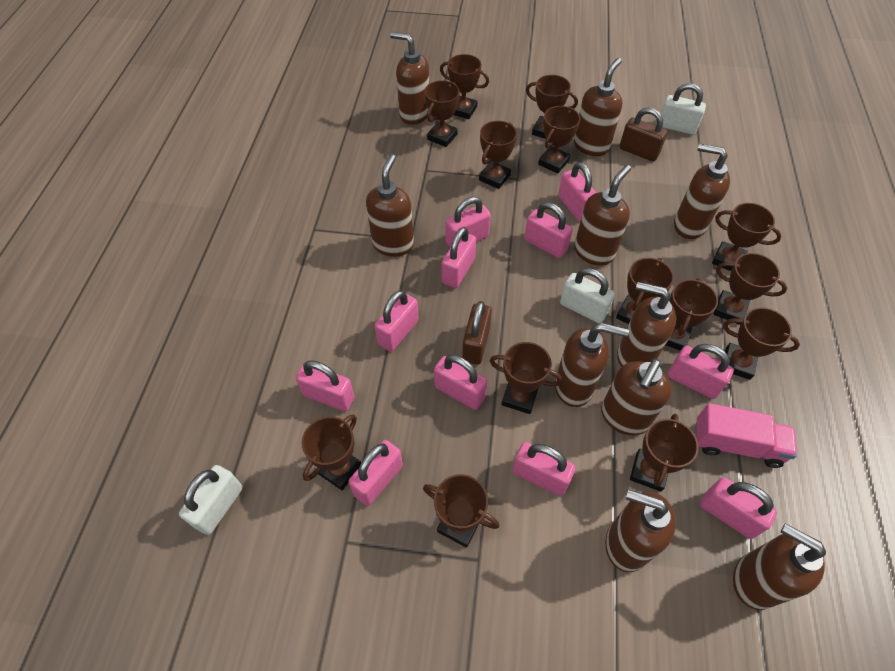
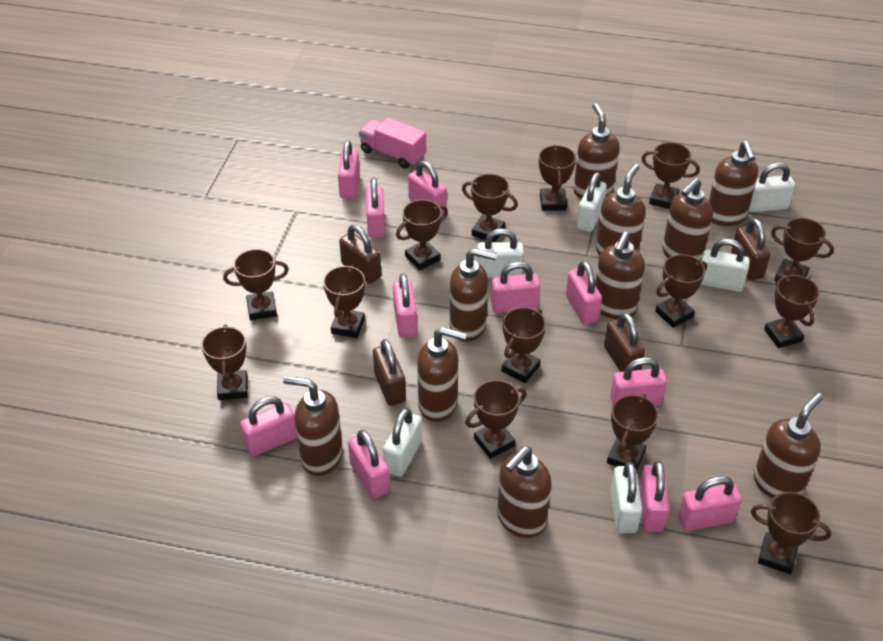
brown padlock: 2 -> 4
white padlock: 3 -> 6

